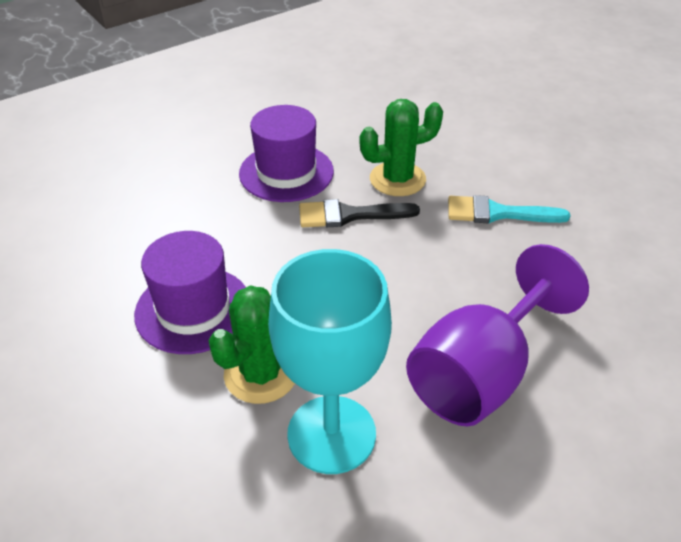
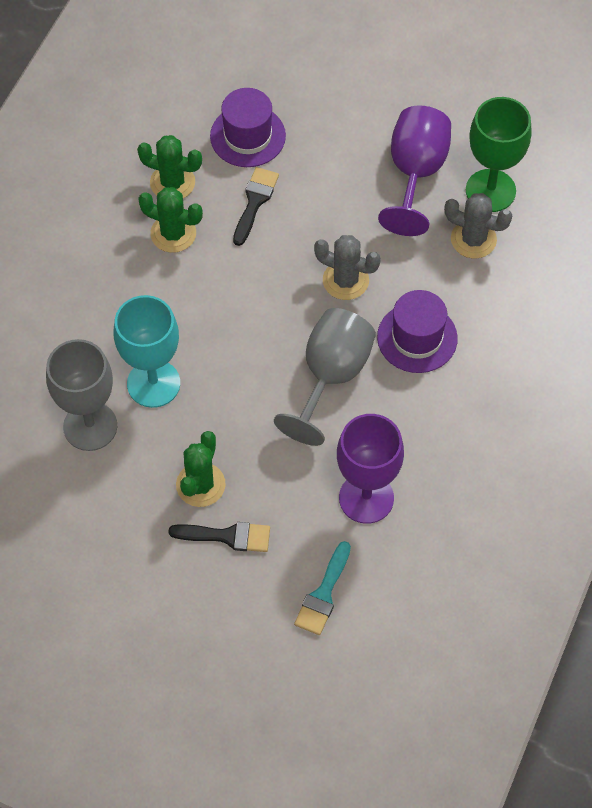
black brush: 1 -> 2
green cactus: 2 -> 3
green goblet: 0 -> 1
grey cactus: 0 -> 2
grey goblet: 0 -> 2
purple goblet: 1 -> 2

